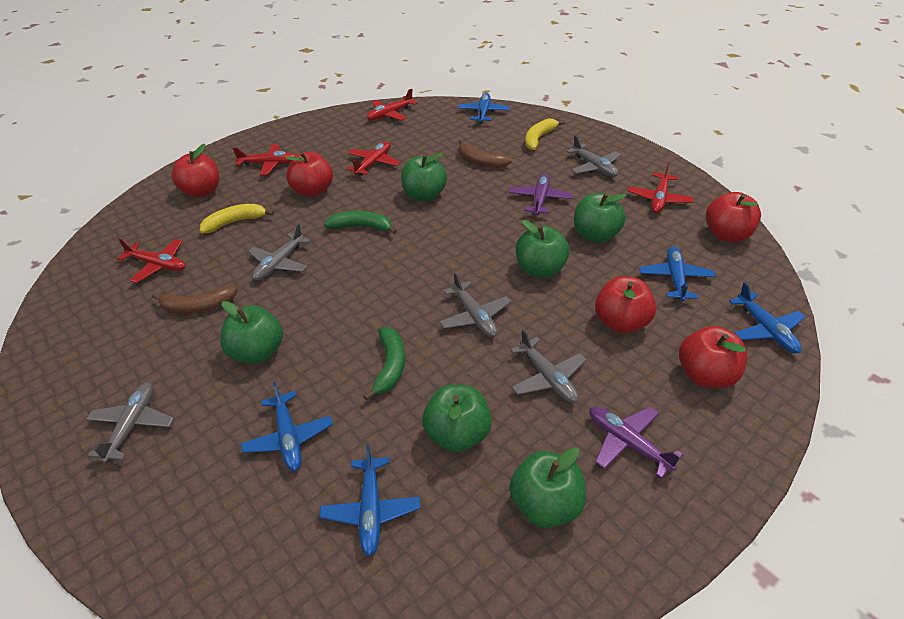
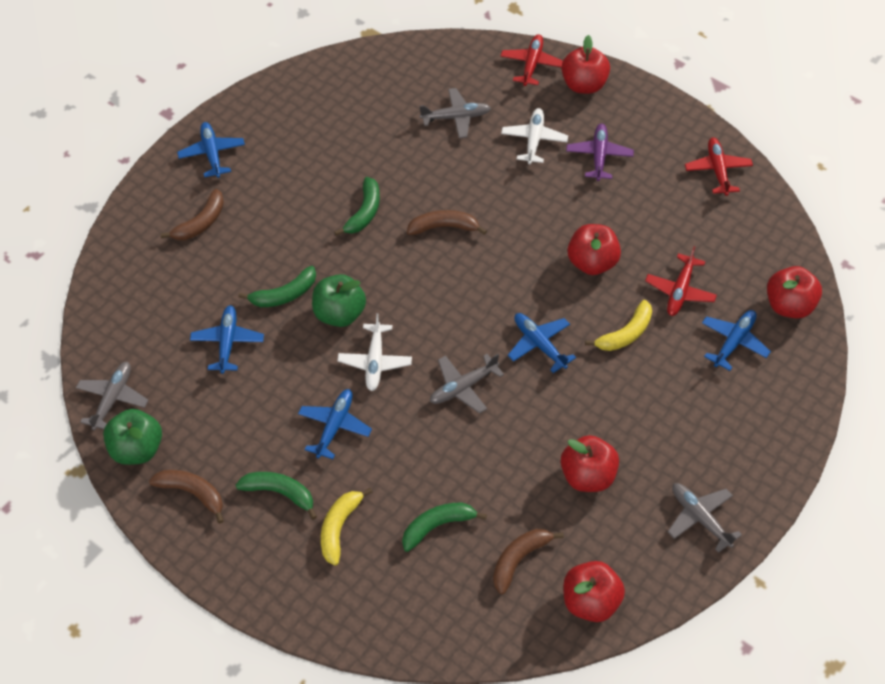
brown banana: 2 -> 4
green apple: 6 -> 2
green banana: 2 -> 4
grey plane: 5 -> 4
purple plane: 2 -> 1
red plane: 5 -> 3
white plane: 0 -> 2

